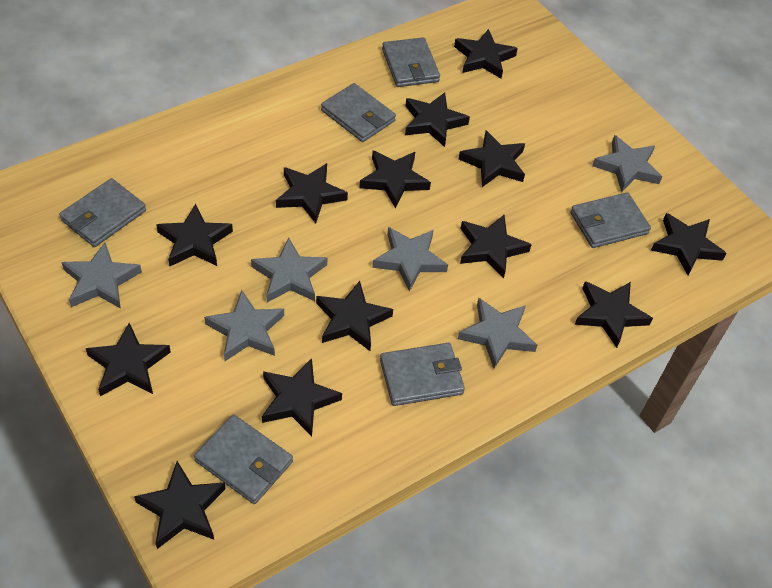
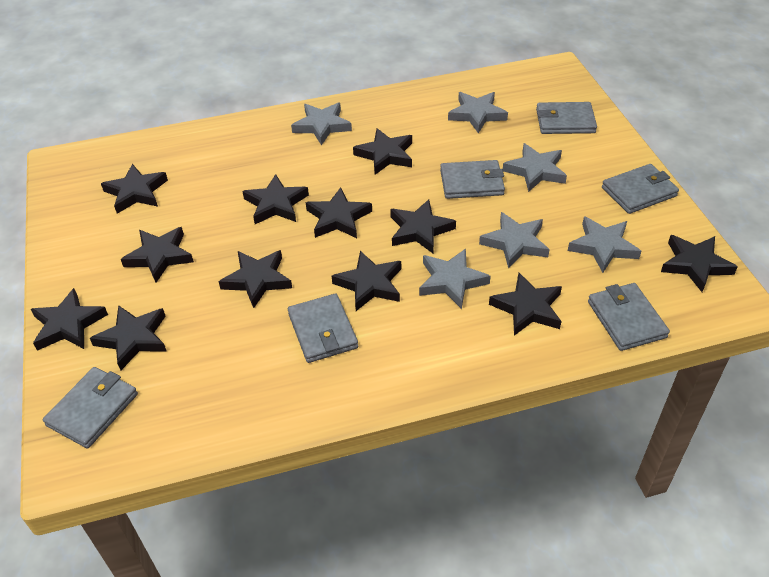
black star: 13 -> 12

